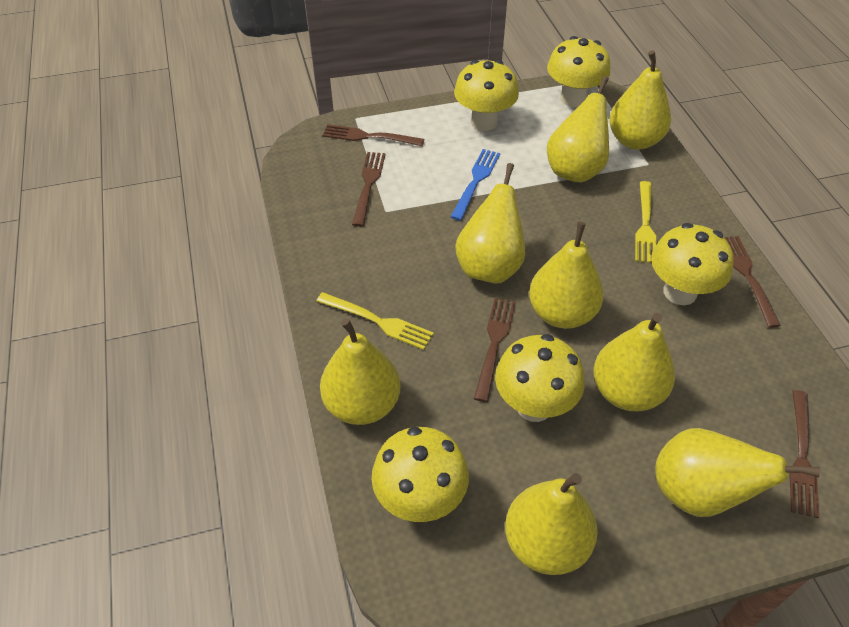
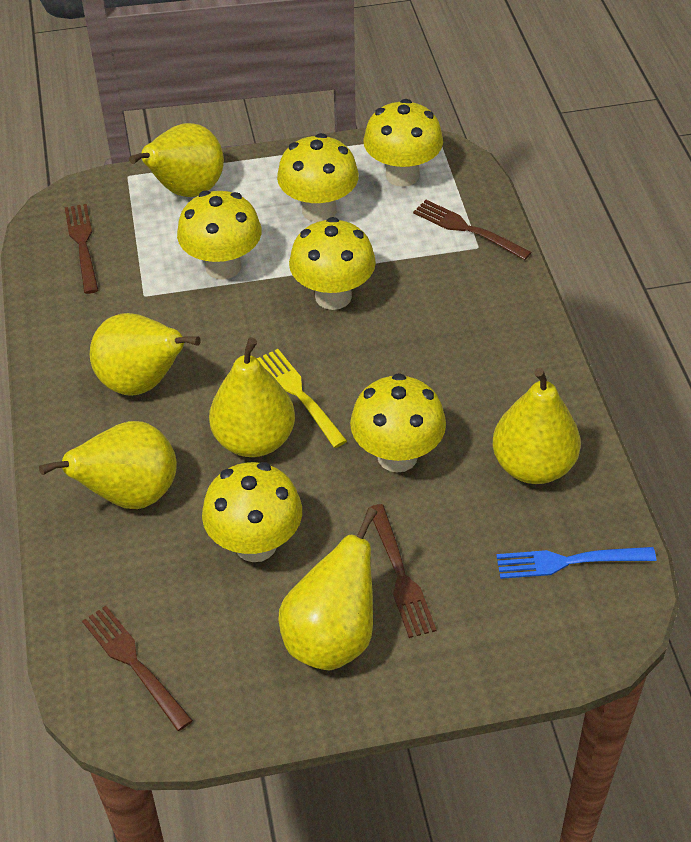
brown fork: 5 -> 4
yellow fork: 2 -> 1
yellow mushroom: 5 -> 6
yellow pear: 8 -> 6

